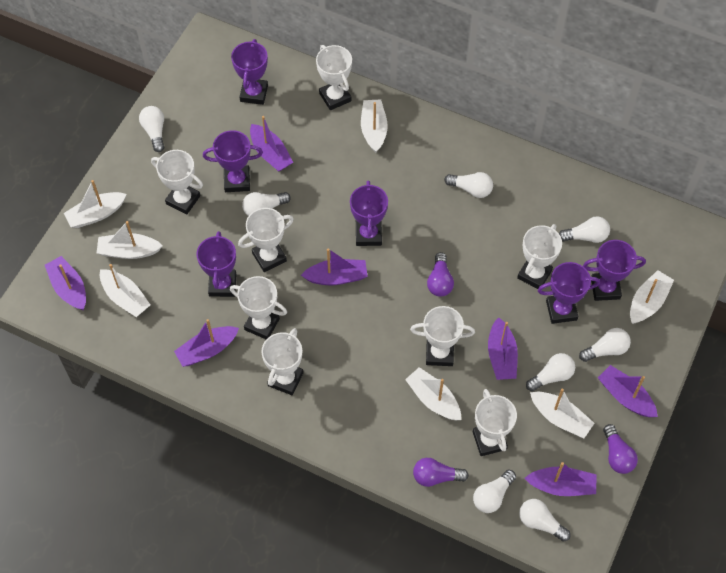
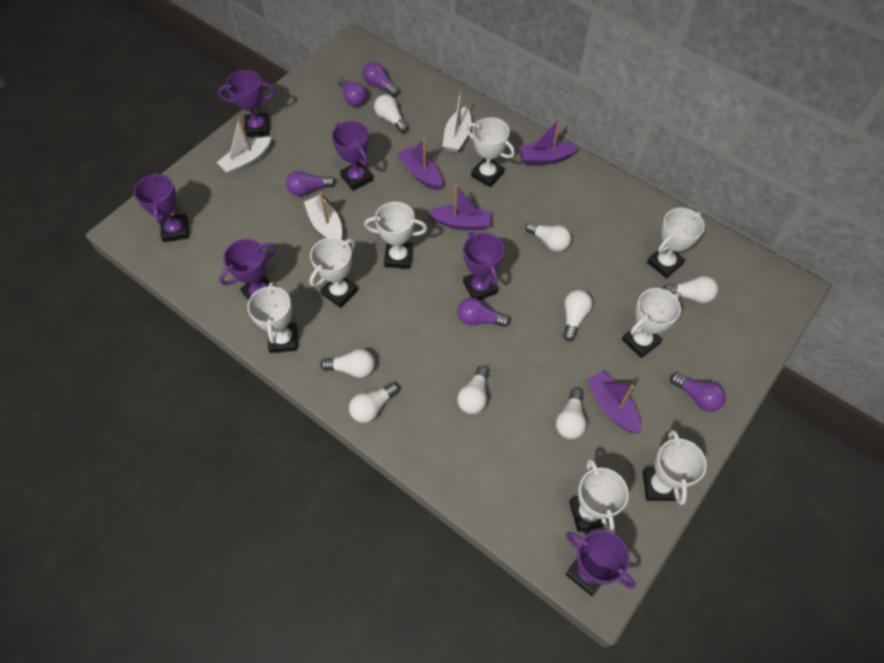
purple boat: 7 -> 4
purple light bulb: 3 -> 5
white boat: 7 -> 3

